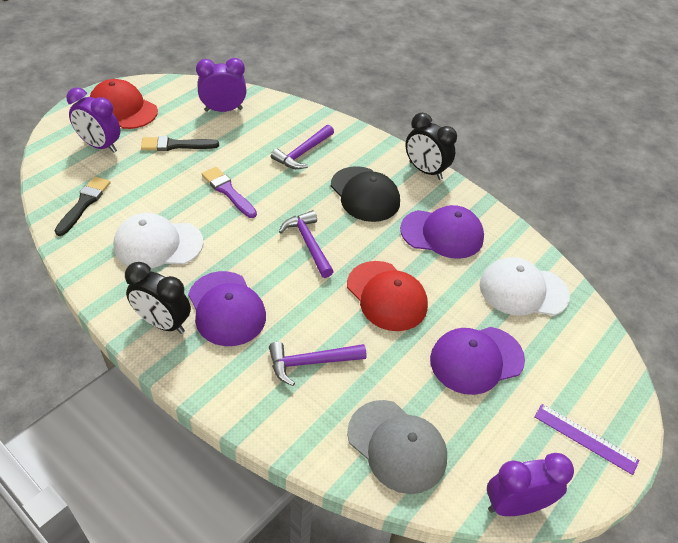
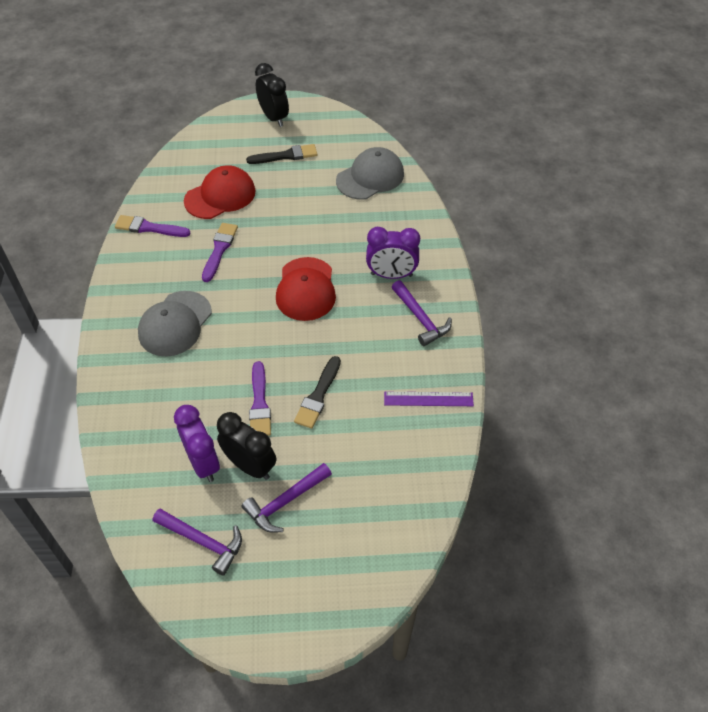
black cap: 1 -> 0
grey cap: 1 -> 2
purple brush: 1 -> 3
purple cap: 3 -> 0
purple clock: 3 -> 2
white cap: 2 -> 0

